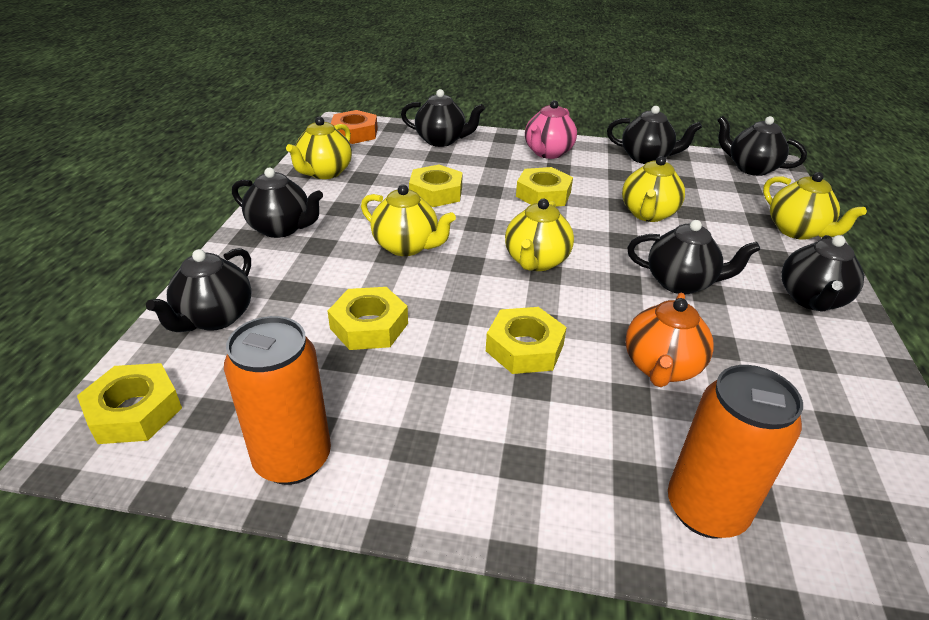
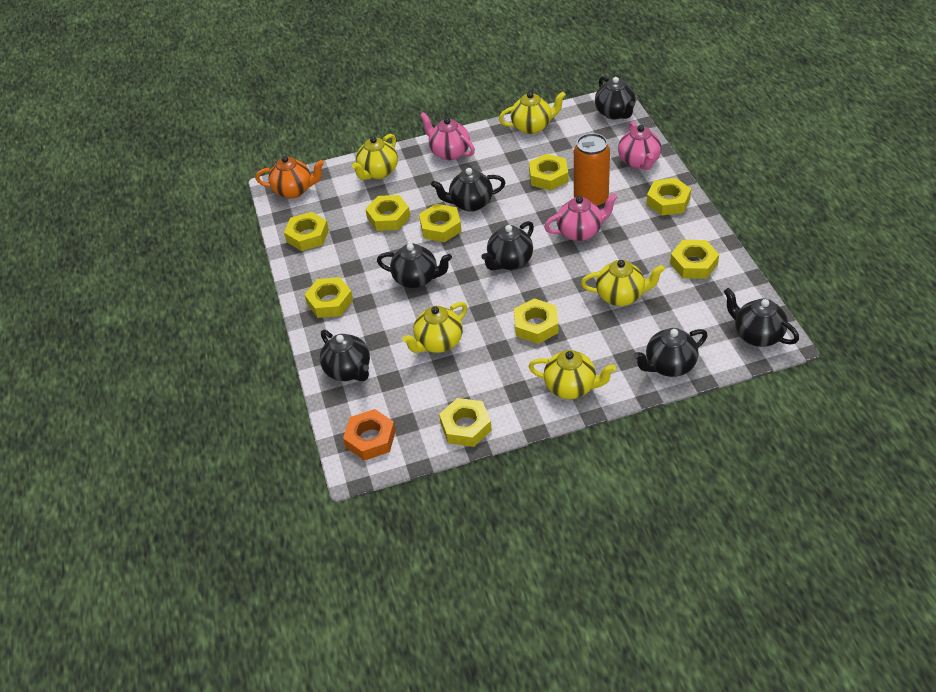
orange can: 2 -> 1
pink teapot: 1 -> 3
yellow nut: 5 -> 9

